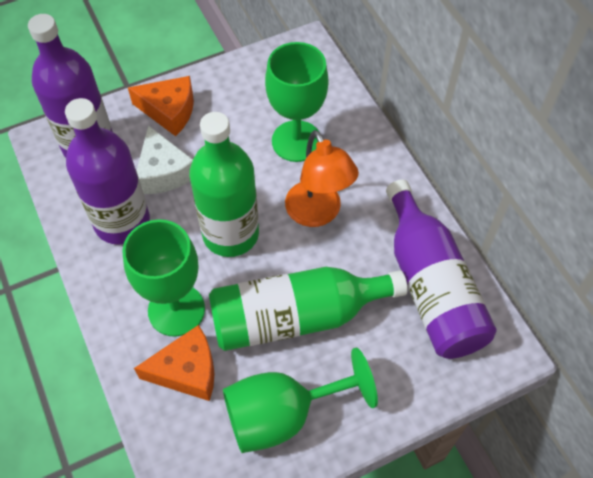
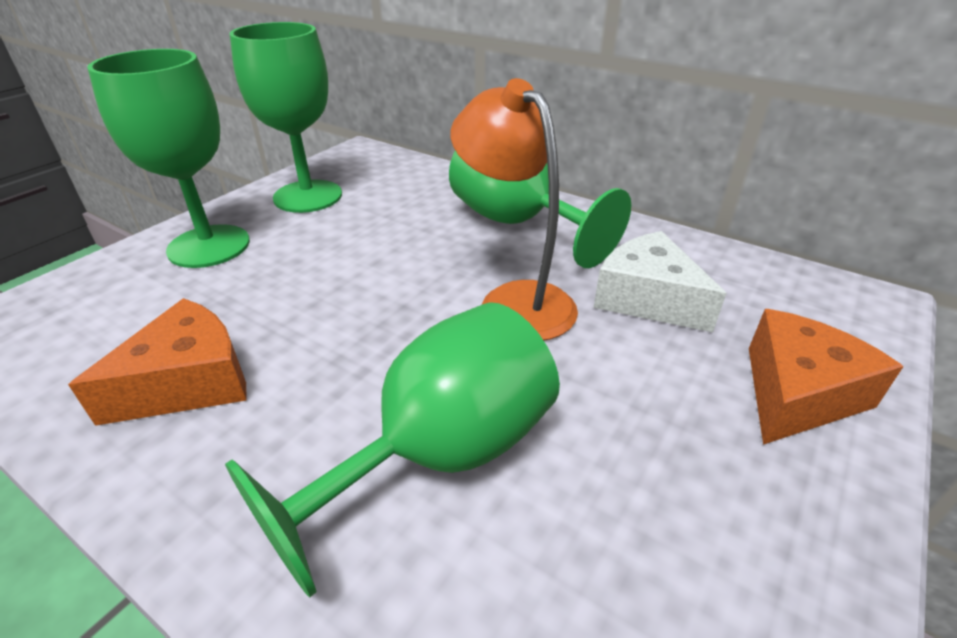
green bottle: 2 -> 0
green goblet: 3 -> 4
purple bottle: 3 -> 0

